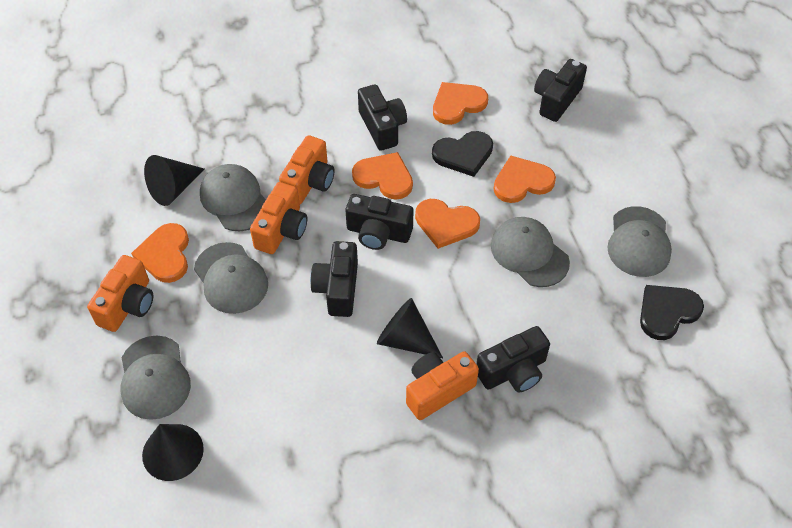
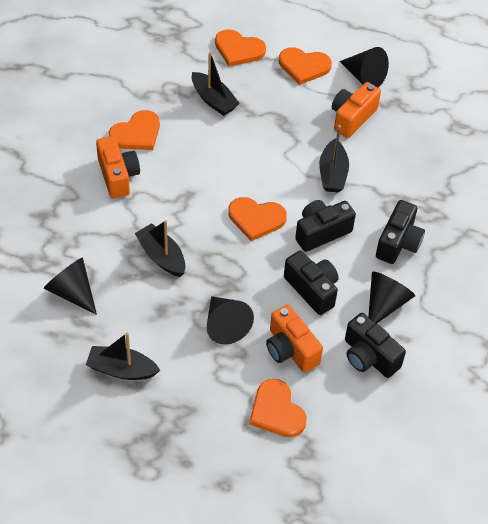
black boat: 0 -> 4
black camera: 5 -> 4
black cone: 3 -> 4
black heart: 2 -> 0
grey cap: 5 -> 0
orange camera: 4 -> 3

